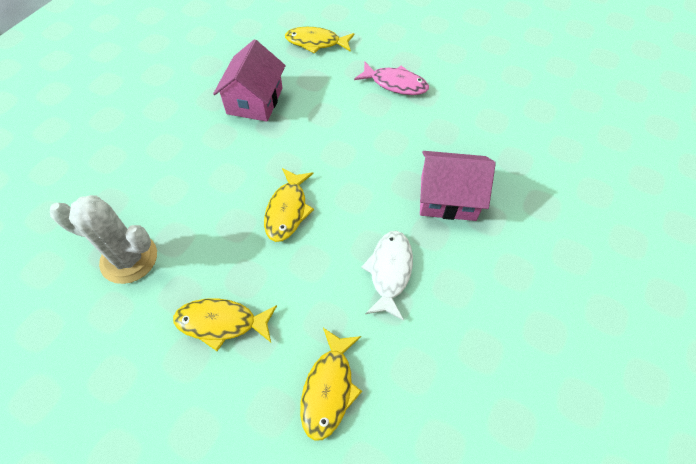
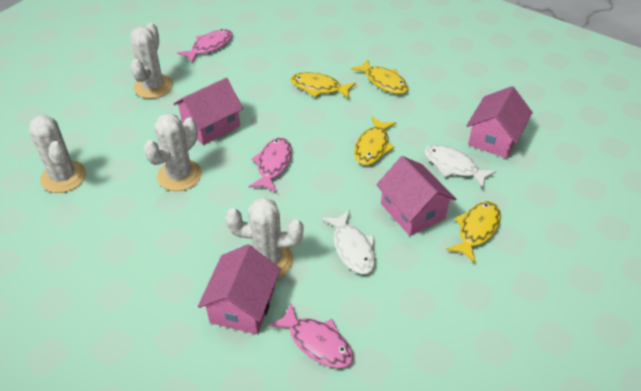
pink fish: 1 -> 3
pink house: 2 -> 4
white cactus: 1 -> 4
white fish: 1 -> 2

